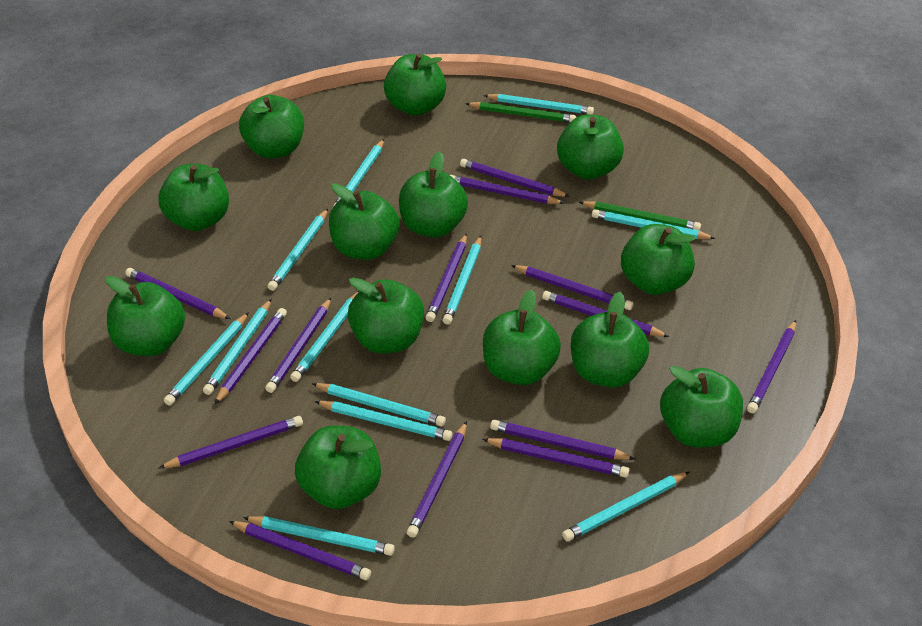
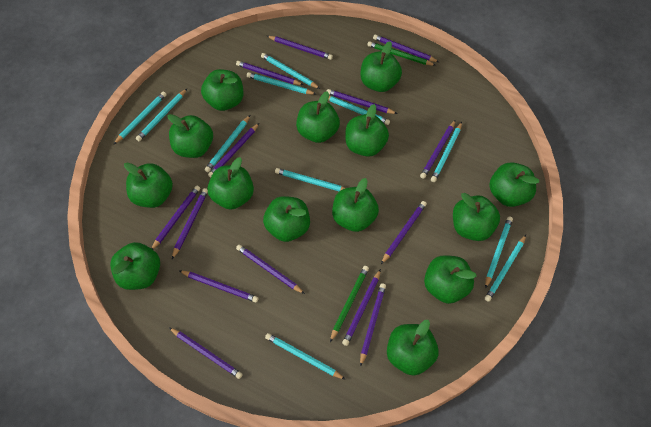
green apple: 13 -> 14
turquoise pencil: 12 -> 11

